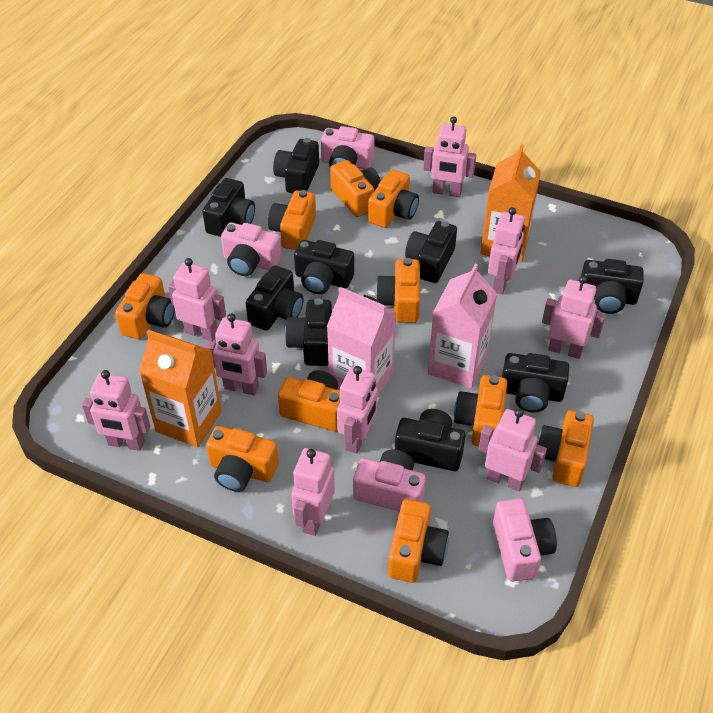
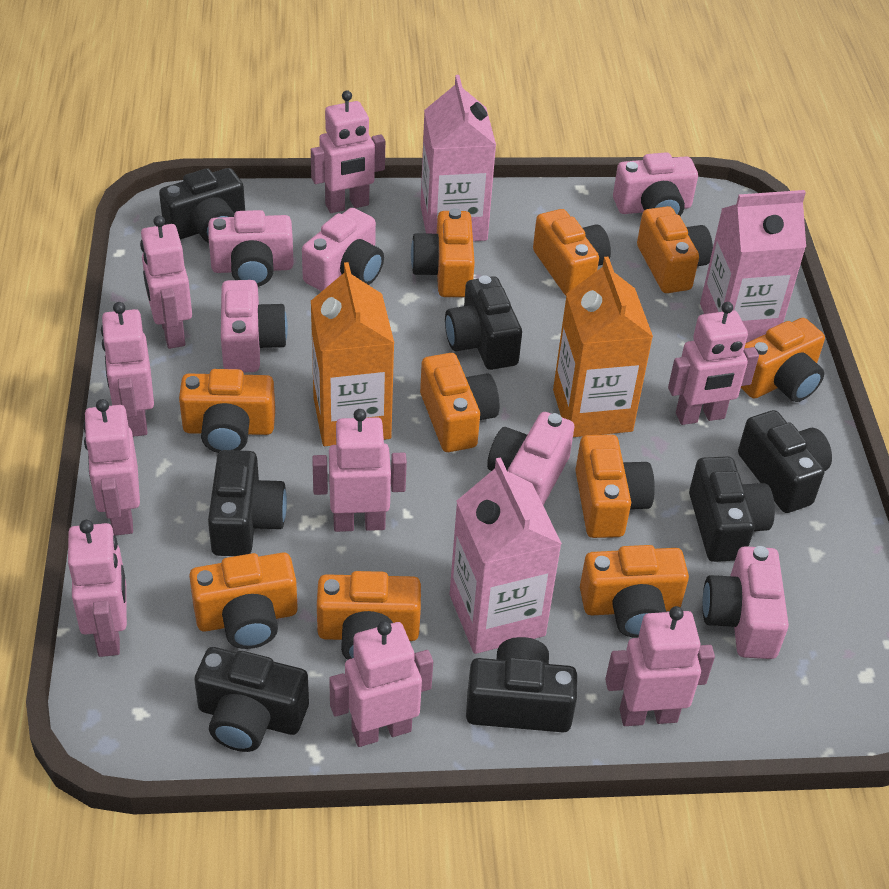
black camera: 9 -> 7
pink camera: 4 -> 6
pink carton: 2 -> 3

